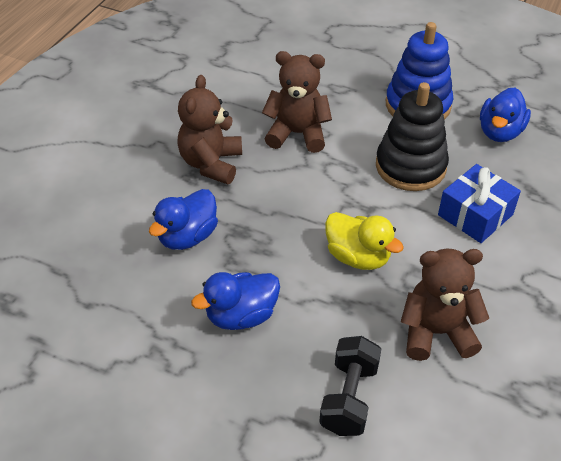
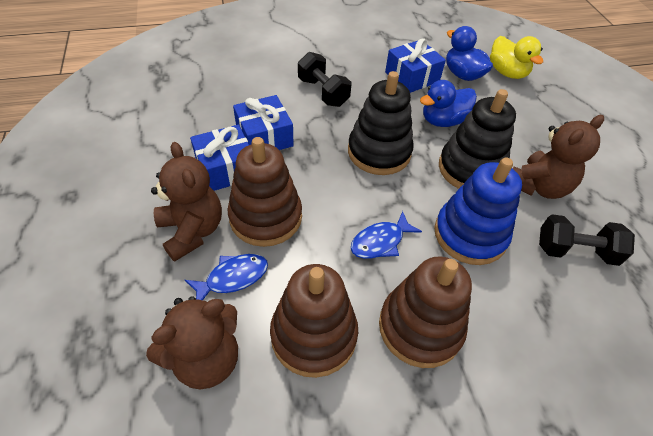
black dumbbell: 1 -> 2
black stacking toy: 1 -> 2
blue duck: 3 -> 2
blue fish: 0 -> 2
blue gift: 1 -> 3
brown stacking toy: 0 -> 3

